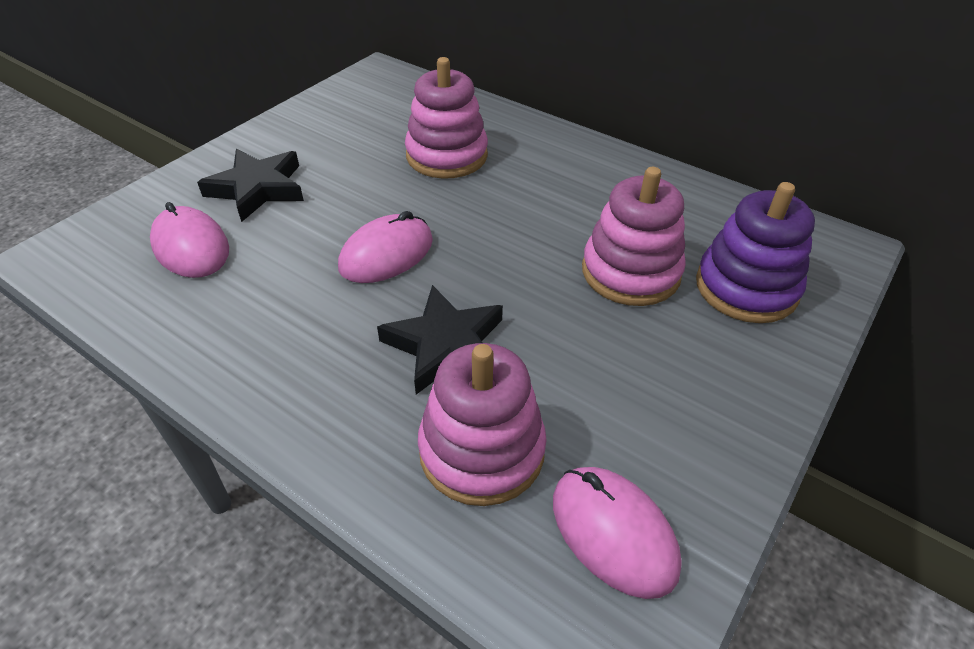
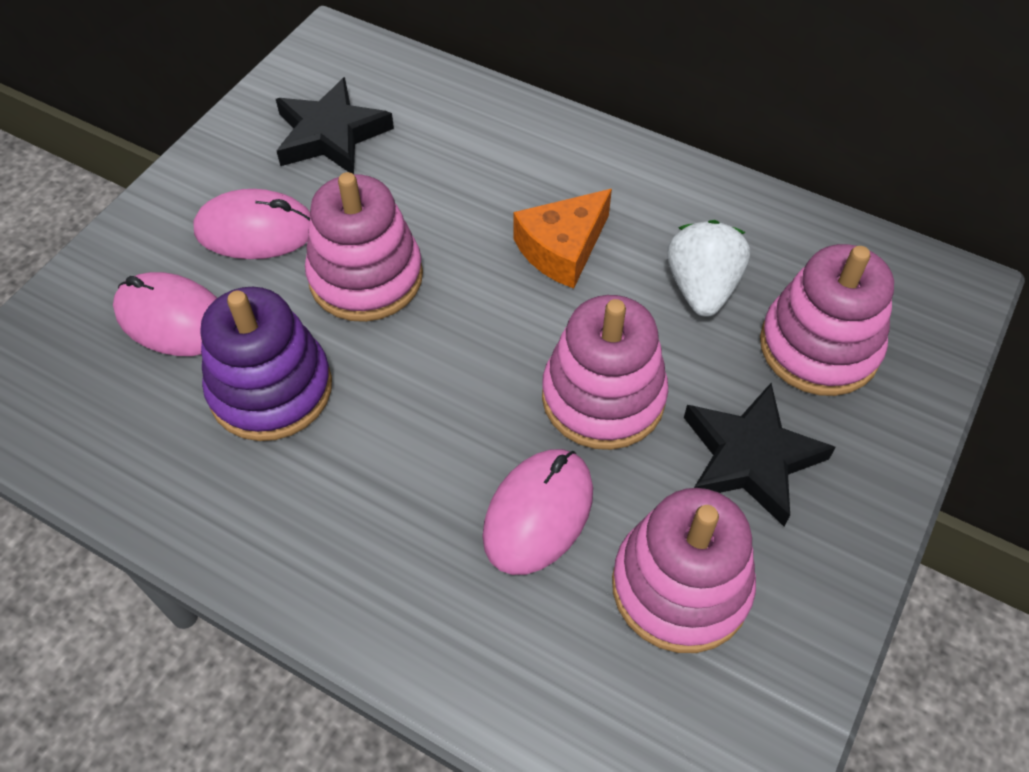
orange cheese: 0 -> 1
pink stacking toy: 3 -> 4
white strawberry: 0 -> 1

